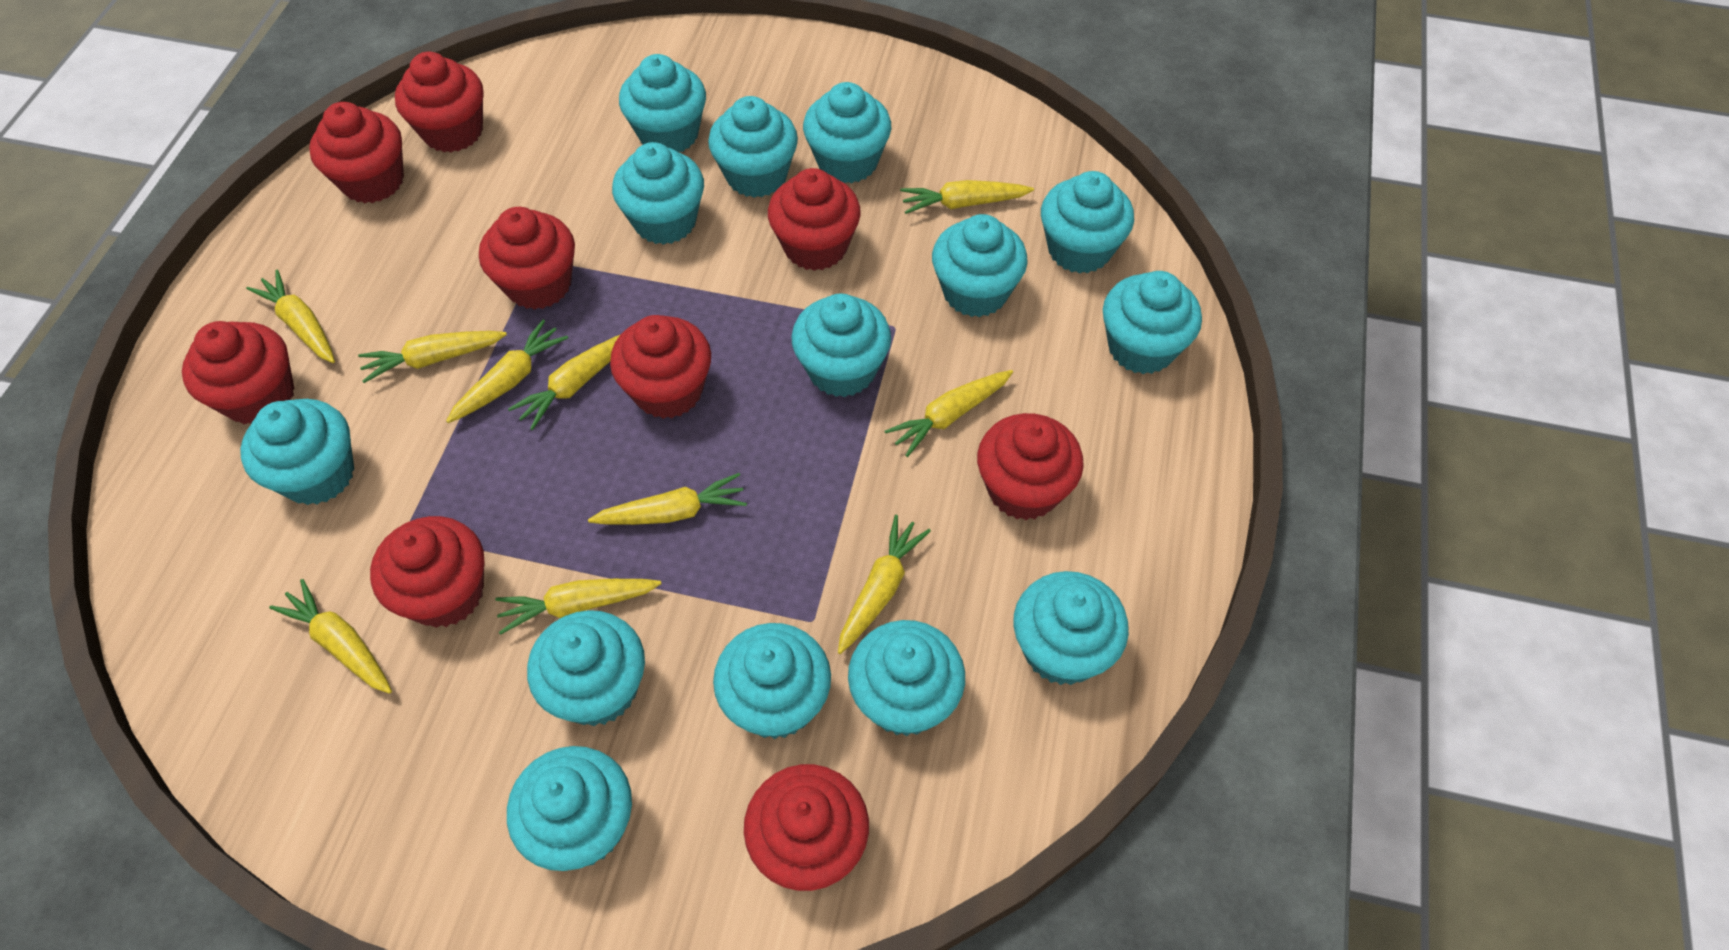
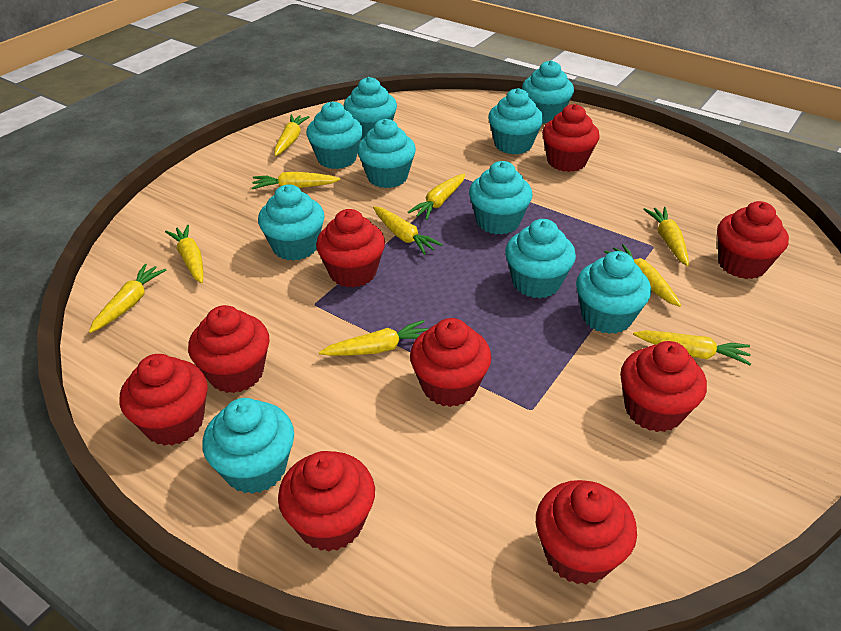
turquoise cupcake: 14 -> 10

